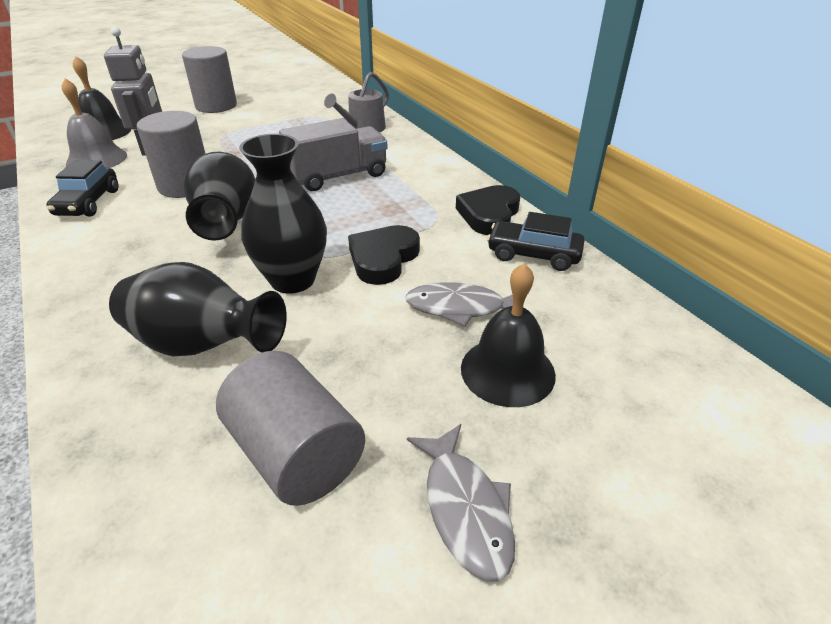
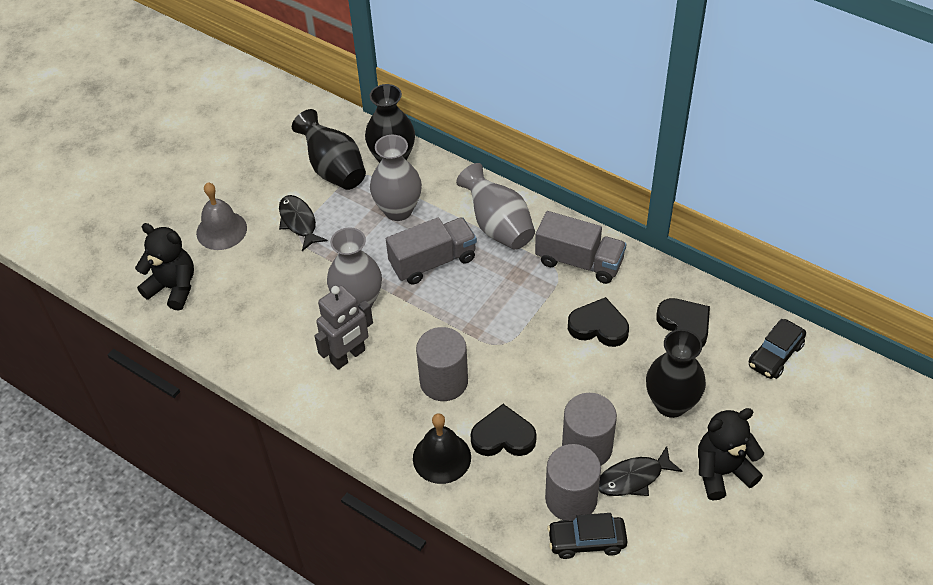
black bell: 2 -> 1
black fish: 0 -> 2
black heart: 2 -> 3
black teddy bear: 0 -> 2
grey fish: 2 -> 0
grey truck: 1 -> 2
grey vase: 0 -> 3
grey watering can: 1 -> 0

